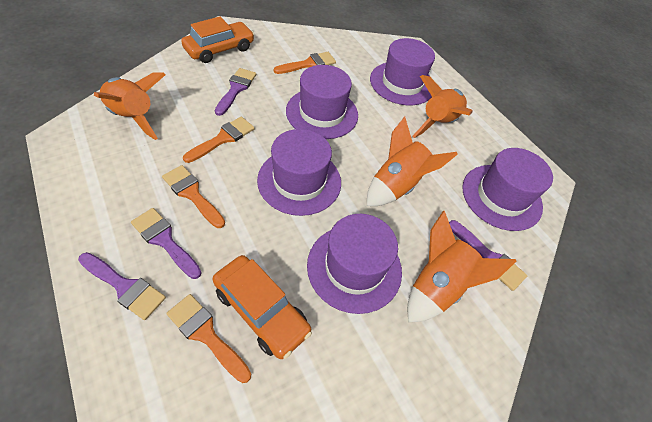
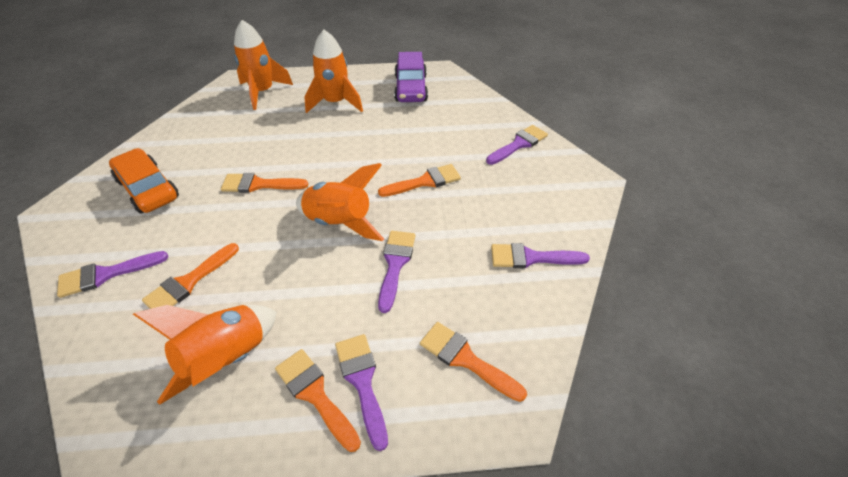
orange brush: 4 -> 5
orange car: 2 -> 1
purple brush: 4 -> 5
purple car: 0 -> 1
purple hat: 5 -> 0

